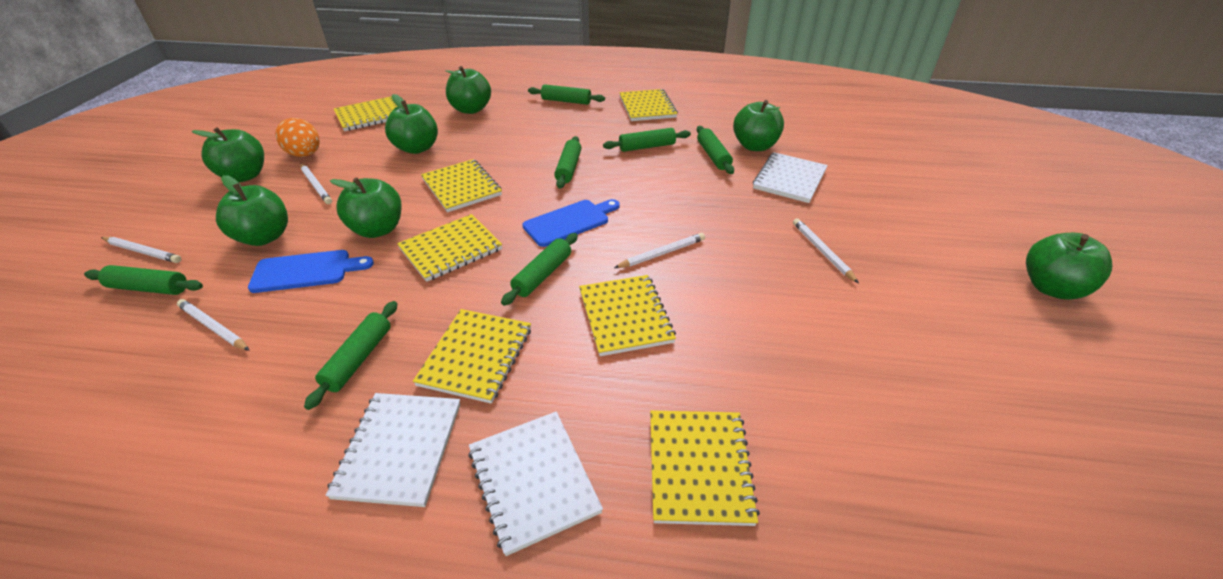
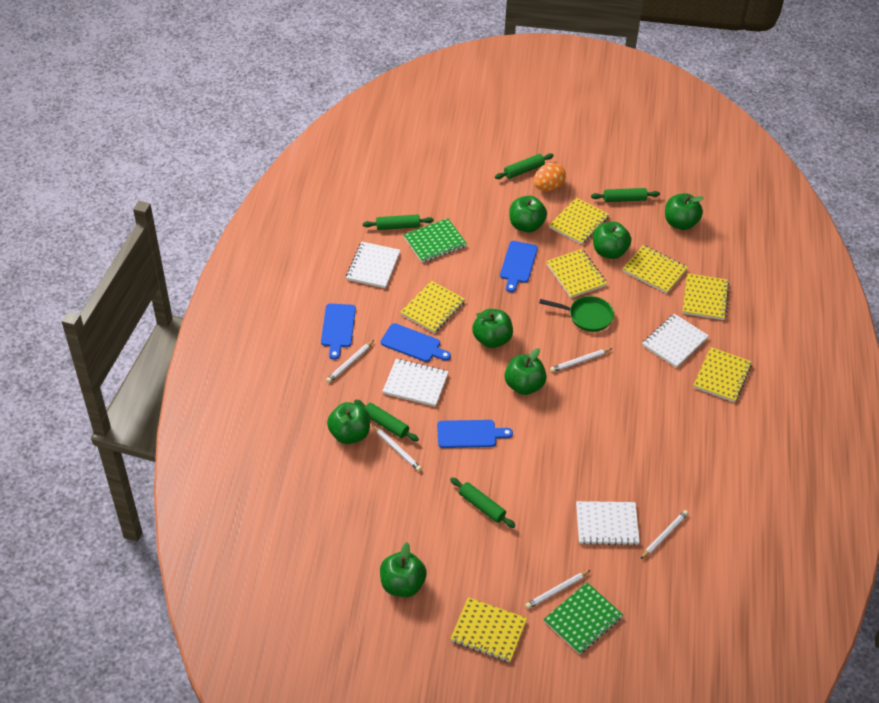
blue cutting board: 2 -> 4
green notebook: 0 -> 2
green pan: 0 -> 1
green rolling pin: 7 -> 5
white notebook: 3 -> 4

